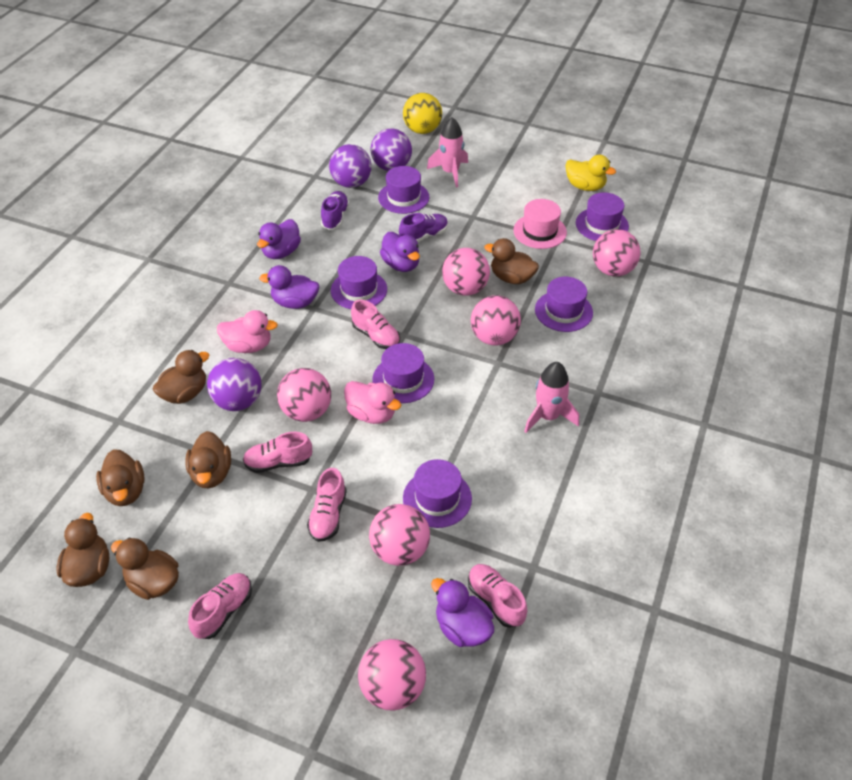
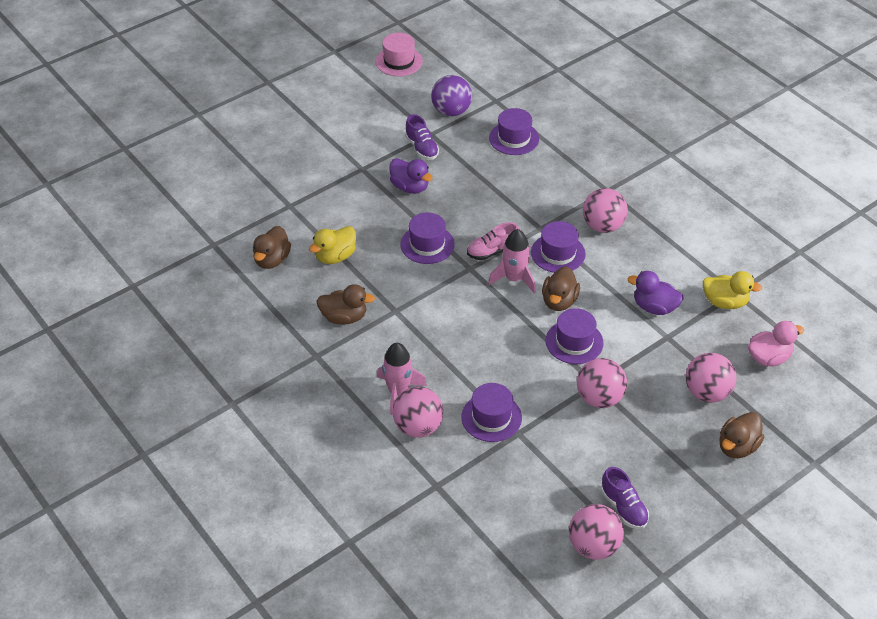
brown duck: 6 -> 4
pink ball: 6 -> 5
pink duck: 2 -> 1
pink shoe: 5 -> 1
purple ball: 3 -> 1
purple duck: 4 -> 2
purple hat: 6 -> 5
yellow ball: 1 -> 0
yellow duck: 1 -> 2

